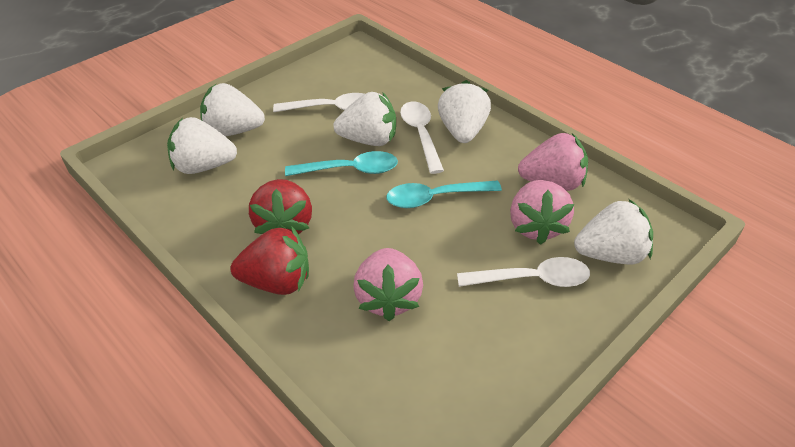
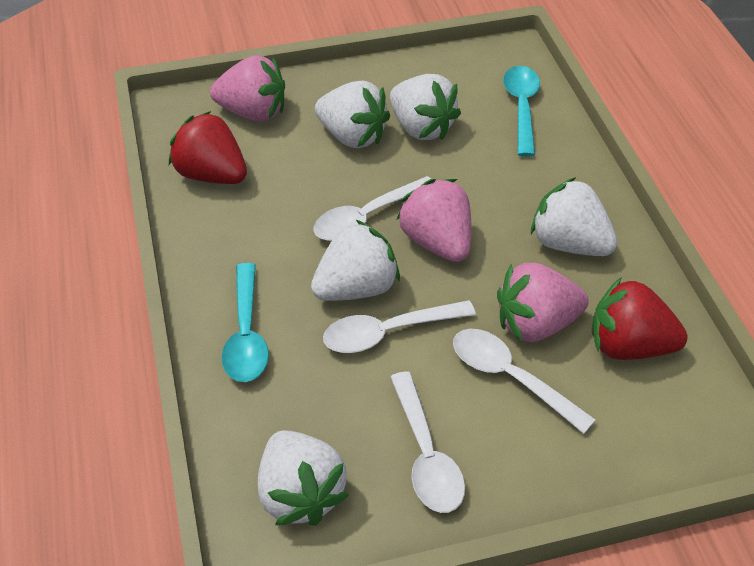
white spoon: 3 -> 4

